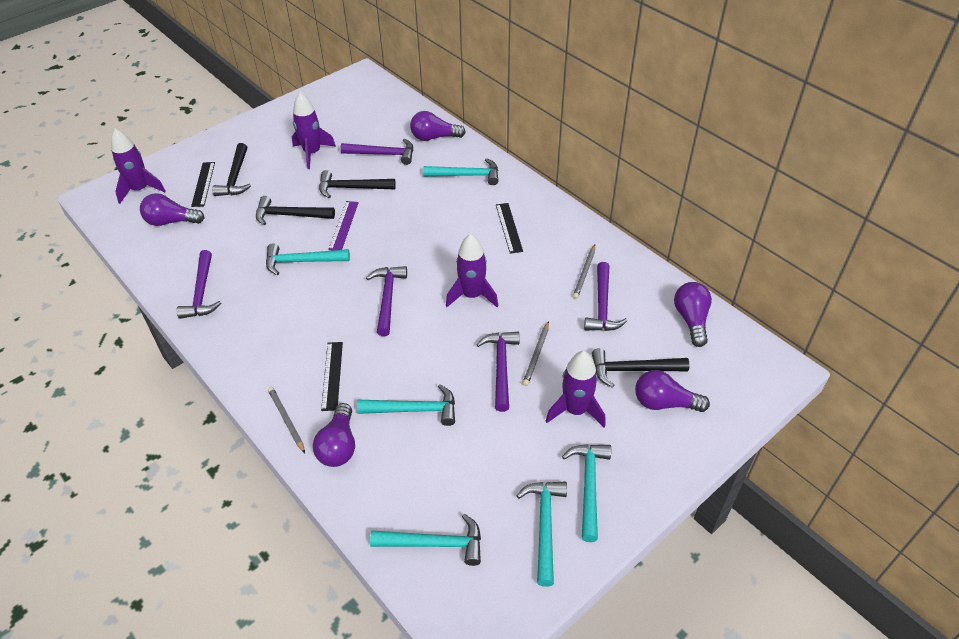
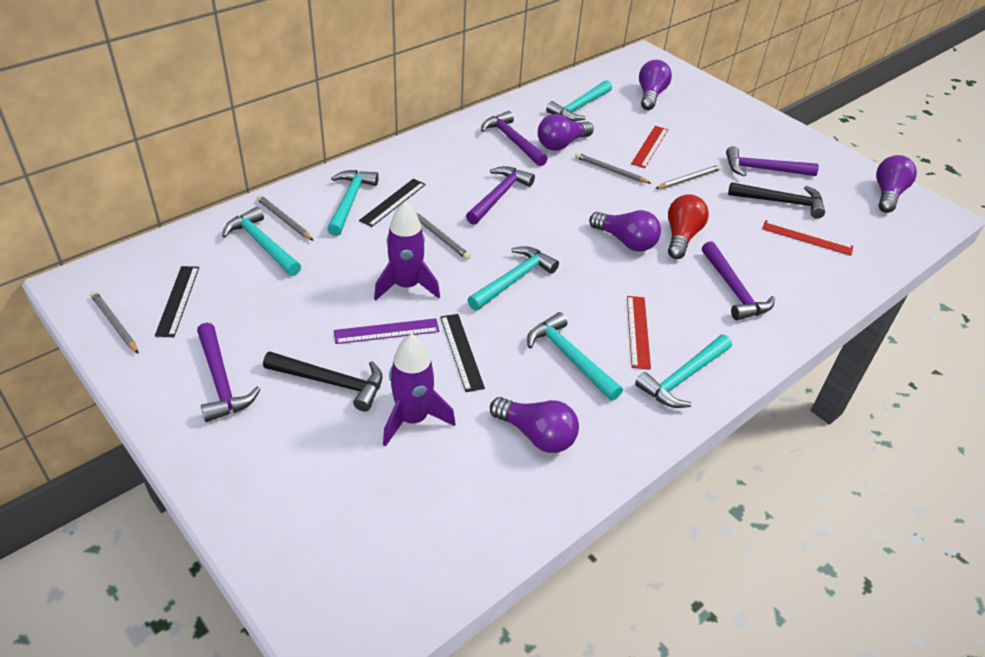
black hammer: 4 -> 2
grey pencil: 3 -> 5
purple rocket: 4 -> 2
red light bulb: 0 -> 1
red ruler: 0 -> 3

